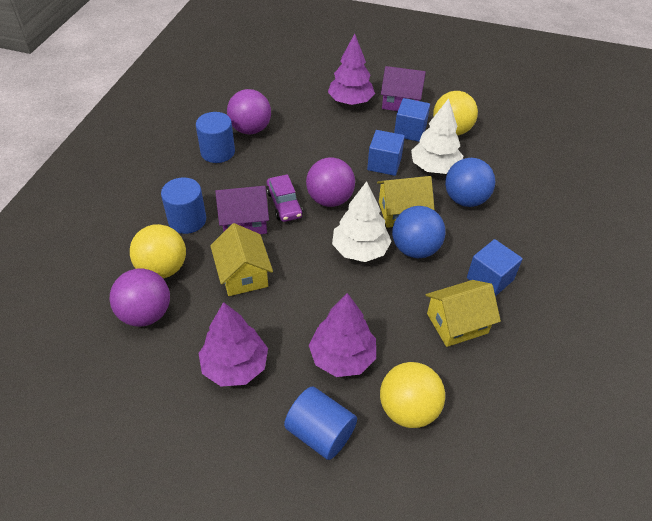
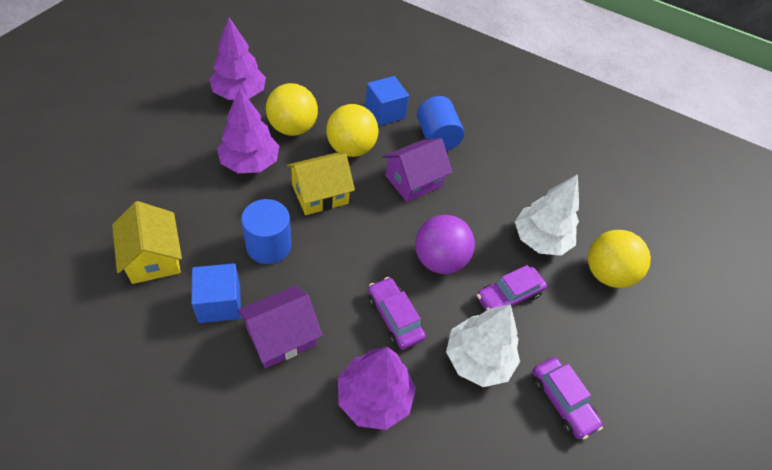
blue ball: 2 -> 0
blue cube: 3 -> 2
blue cylinder: 3 -> 2
purple ball: 3 -> 1
purple car: 1 -> 3
yellow house: 3 -> 2

